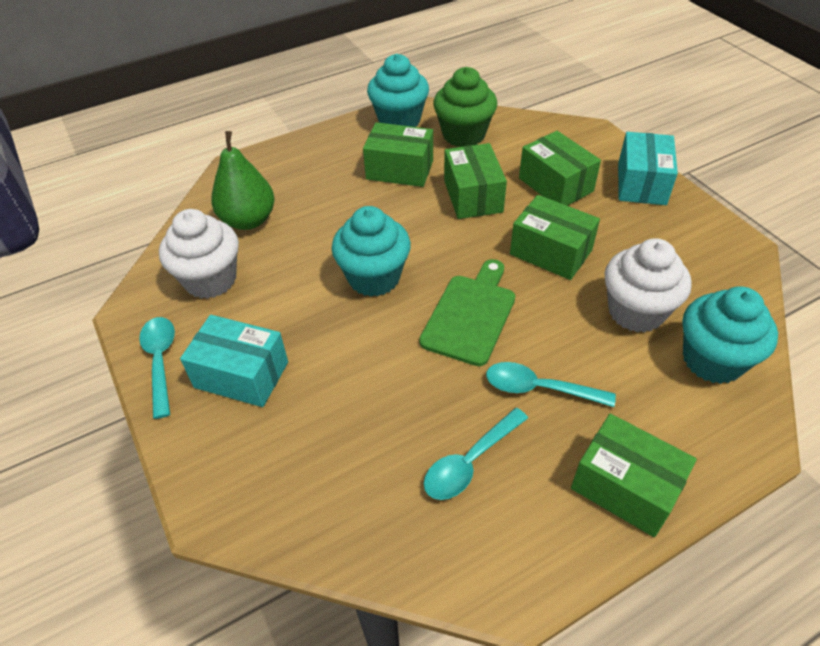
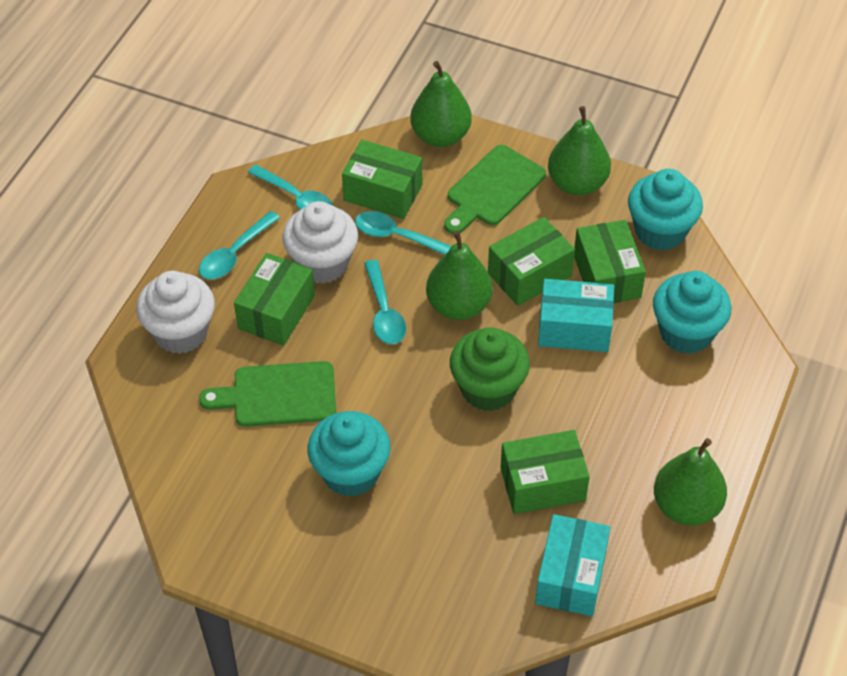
green cutting board: 1 -> 2
green pear: 1 -> 4
turquoise spoon: 3 -> 4

